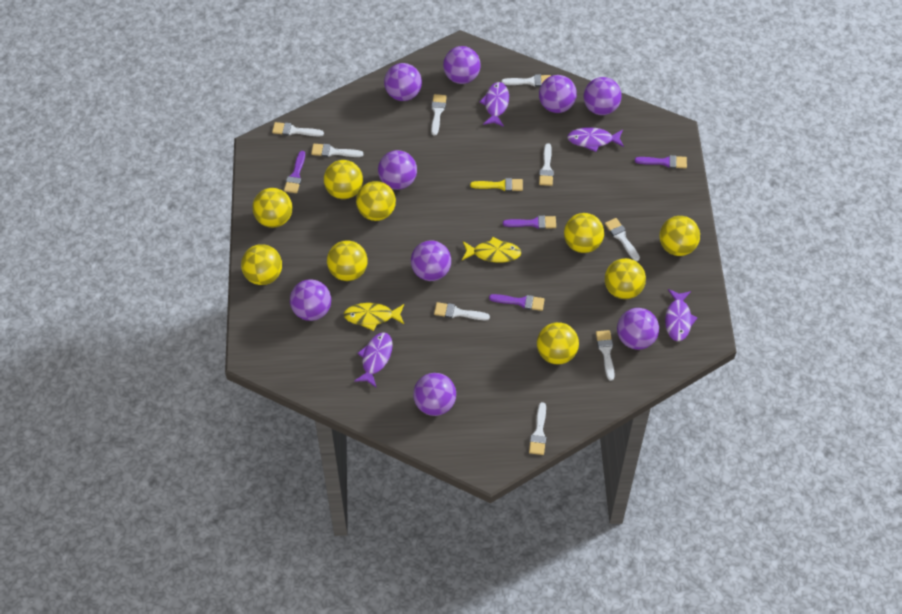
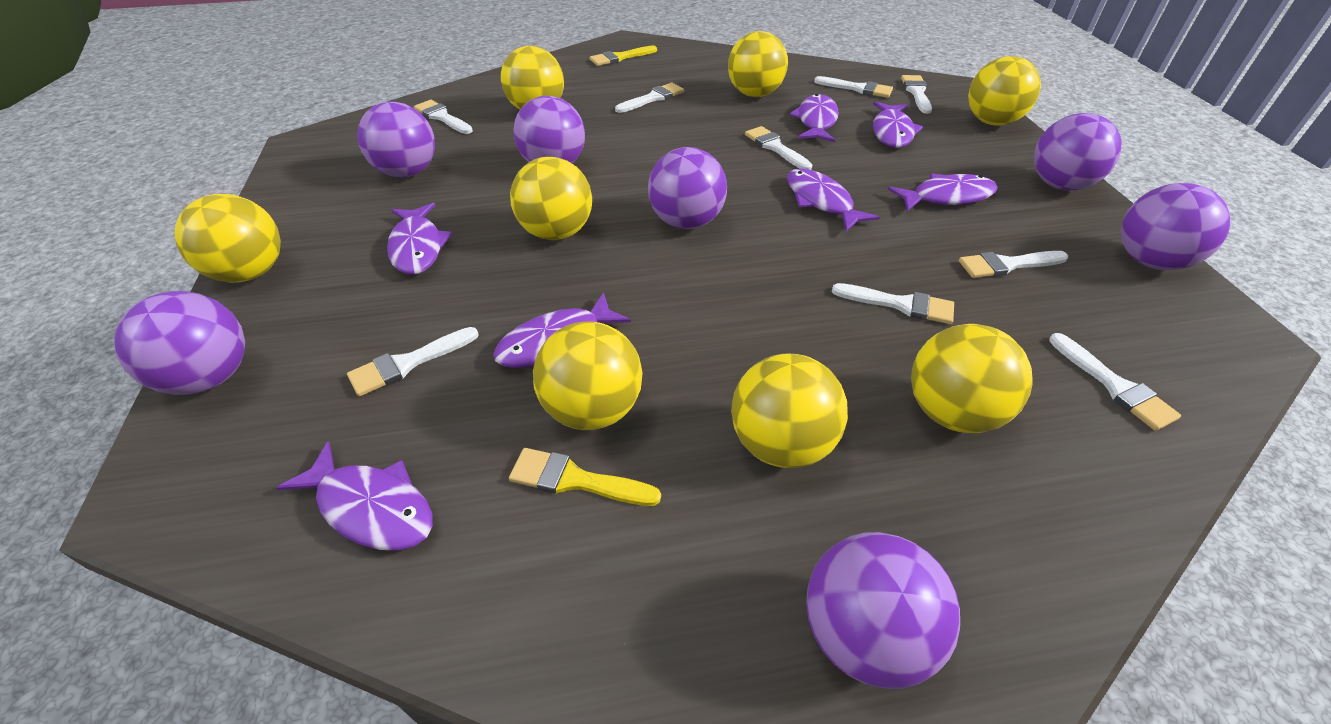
purple ball: 9 -> 7
purple brush: 4 -> 0
purple fish: 4 -> 7
yellow ball: 9 -> 8
yellow brush: 1 -> 2
yellow fish: 2 -> 0

